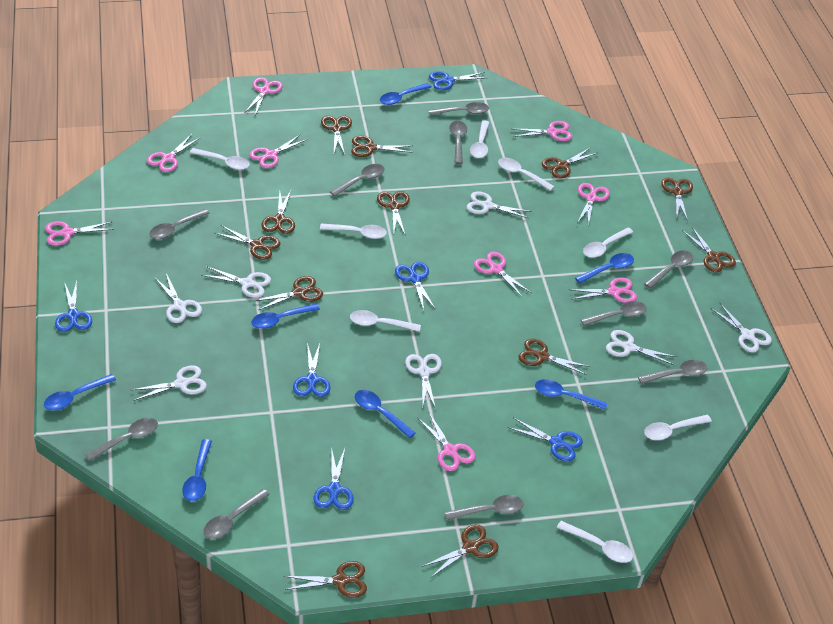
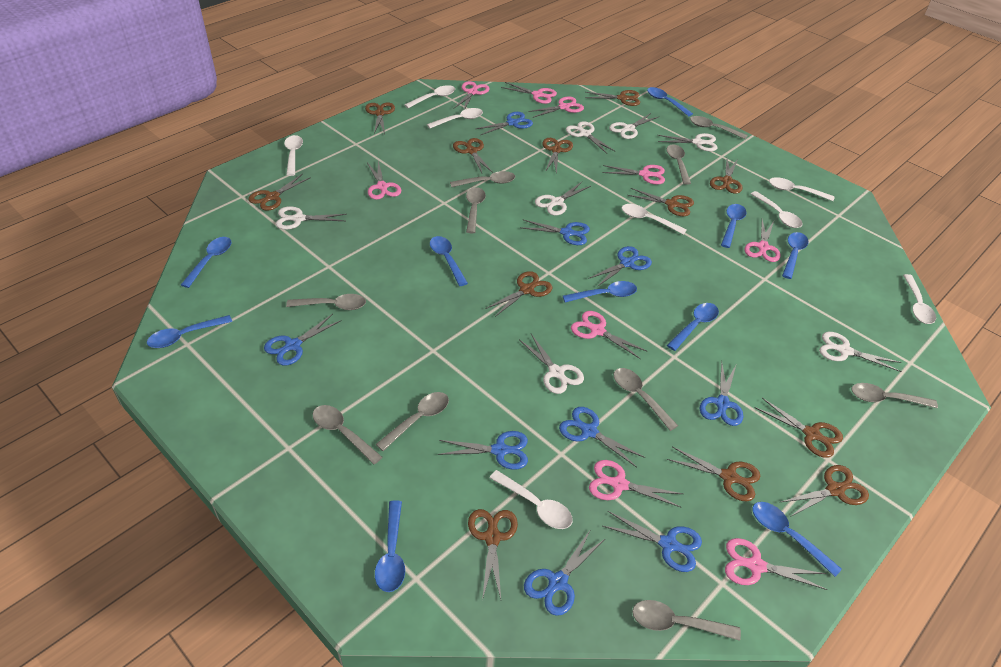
blue scissors: 6 -> 9
blue spoon: 7 -> 10

